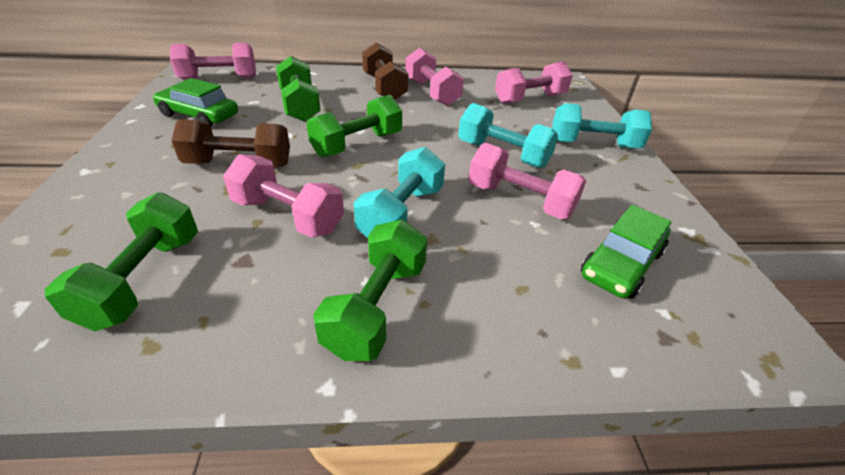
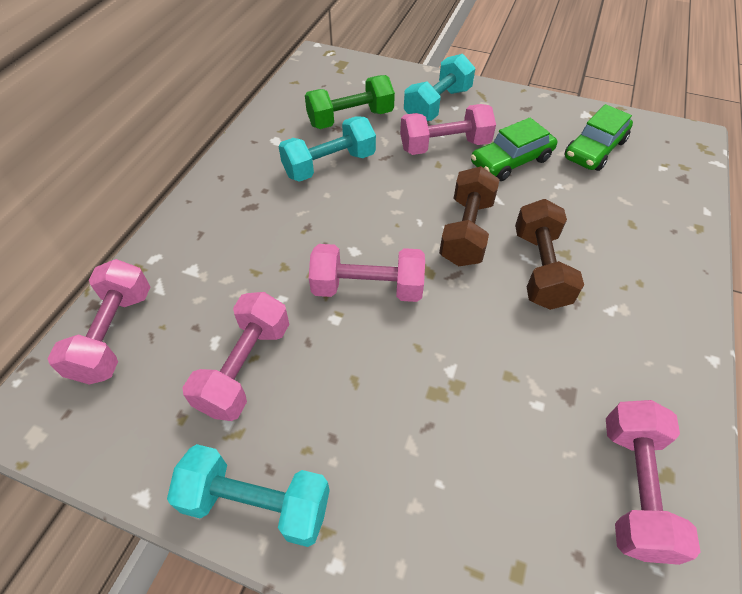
green dumbbell: 4 -> 1

